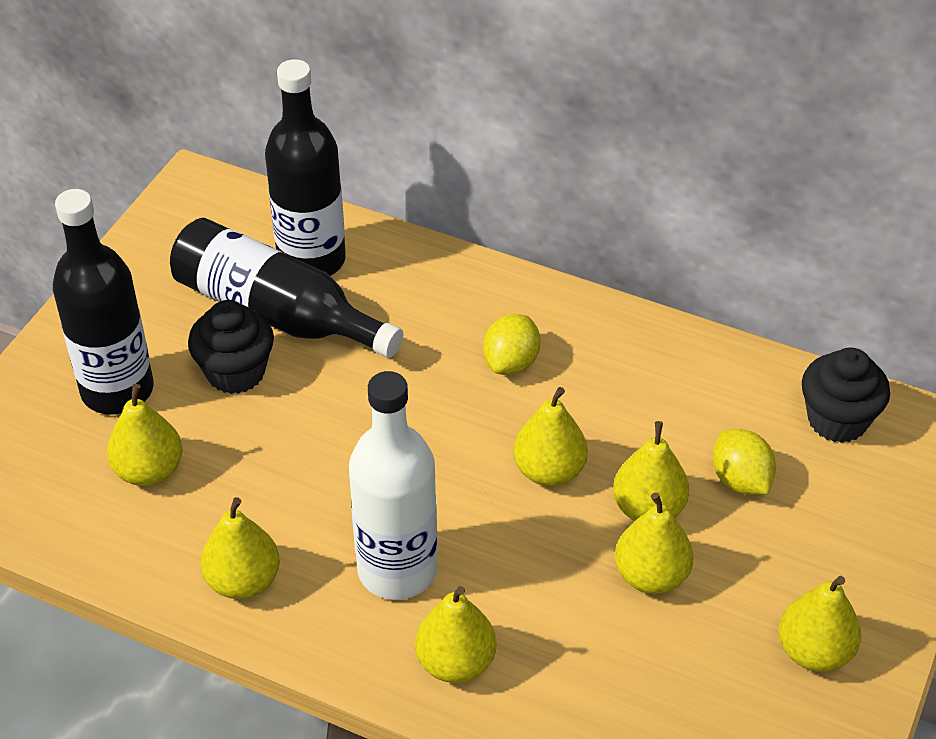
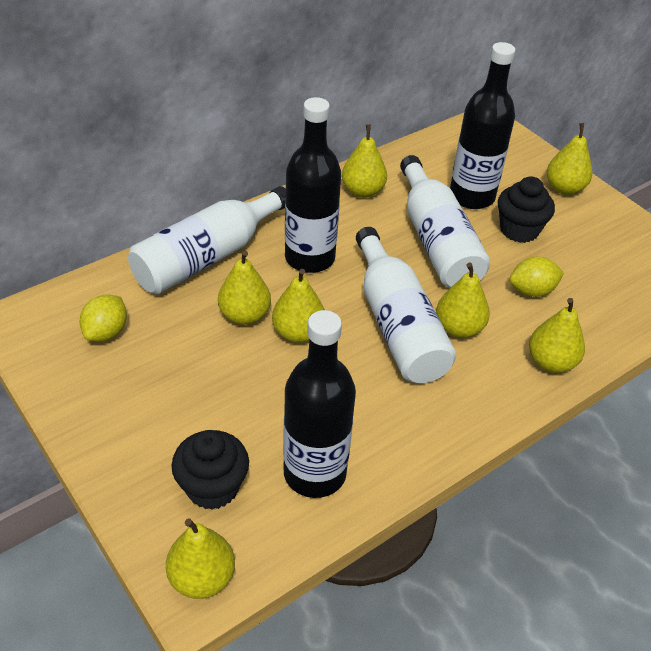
white bottle: 1 -> 3

